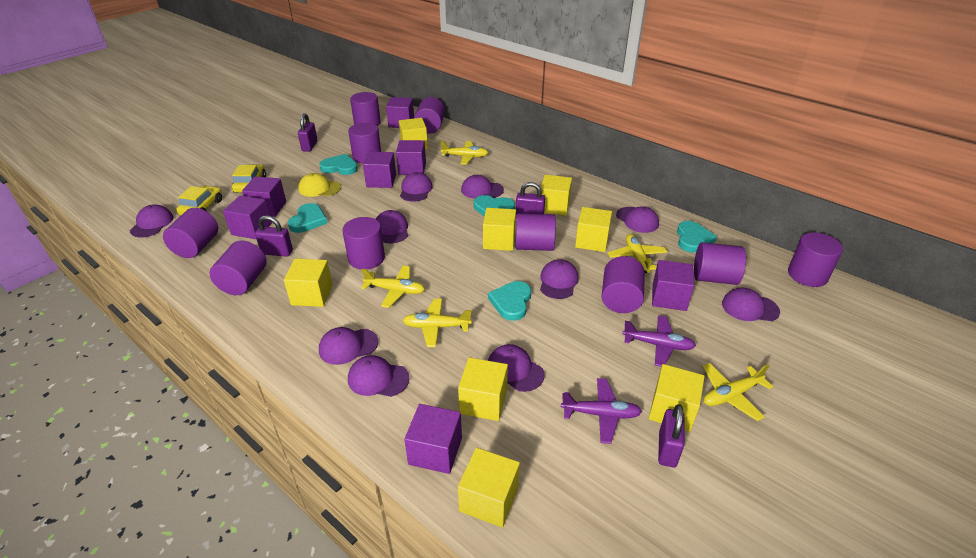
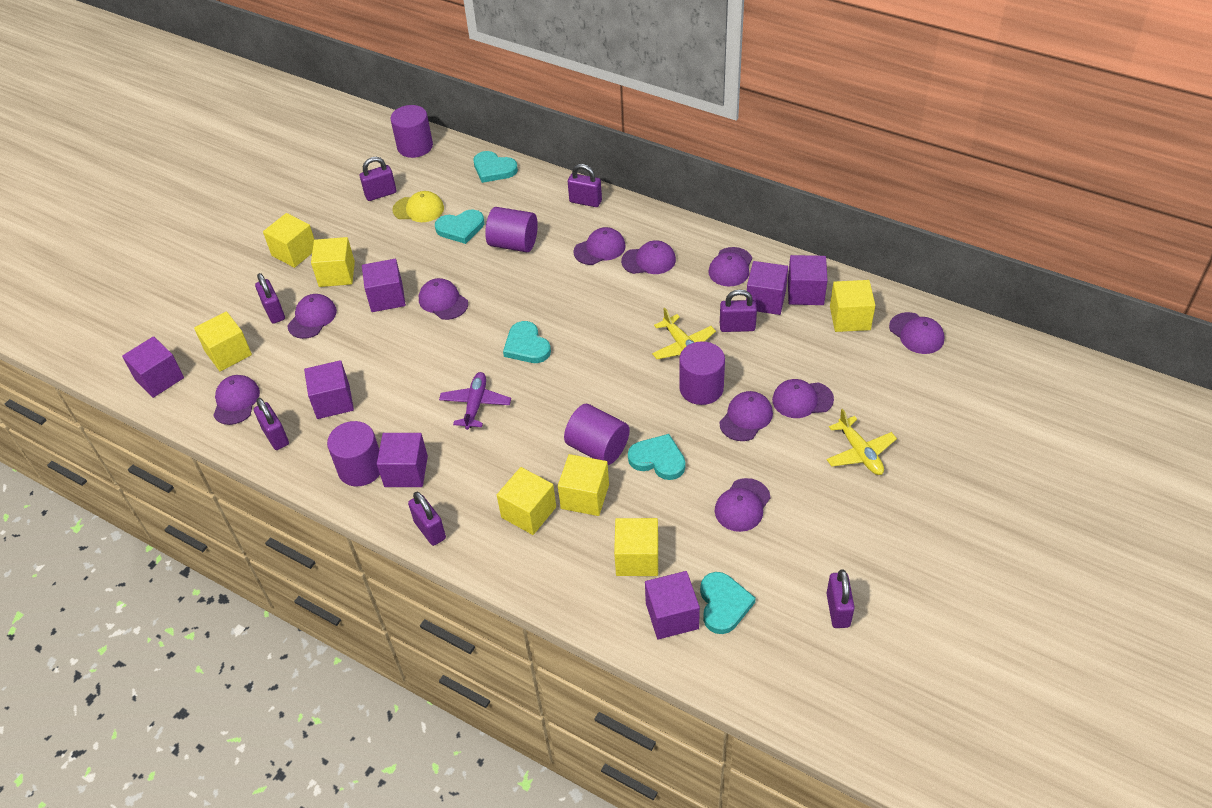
purple cylinder: 10 -> 5
purple padlock: 4 -> 7
purple plane: 2 -> 1
yellow car: 2 -> 0
yellow cube: 8 -> 7
yellow plane: 5 -> 2

